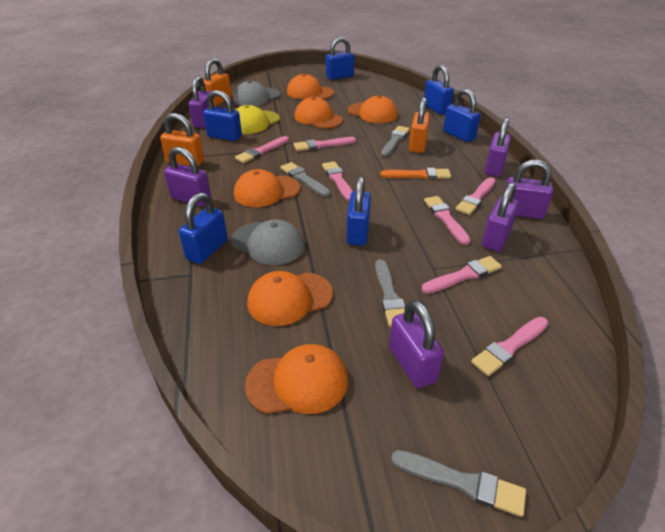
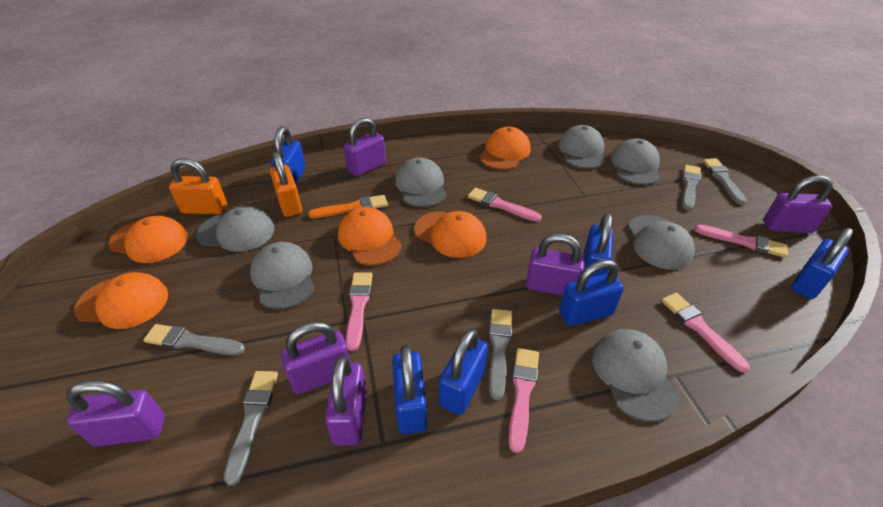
grey brush: 4 -> 5
grey cap: 2 -> 7
orange cap: 6 -> 5
orange padlock: 3 -> 2
pink brush: 7 -> 5
yellow cap: 1 -> 0

